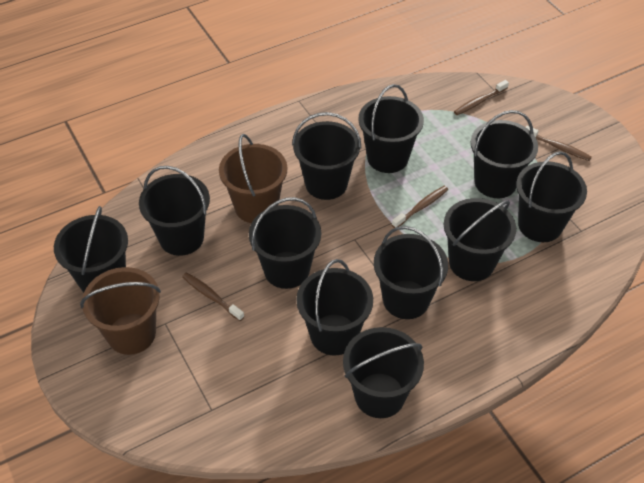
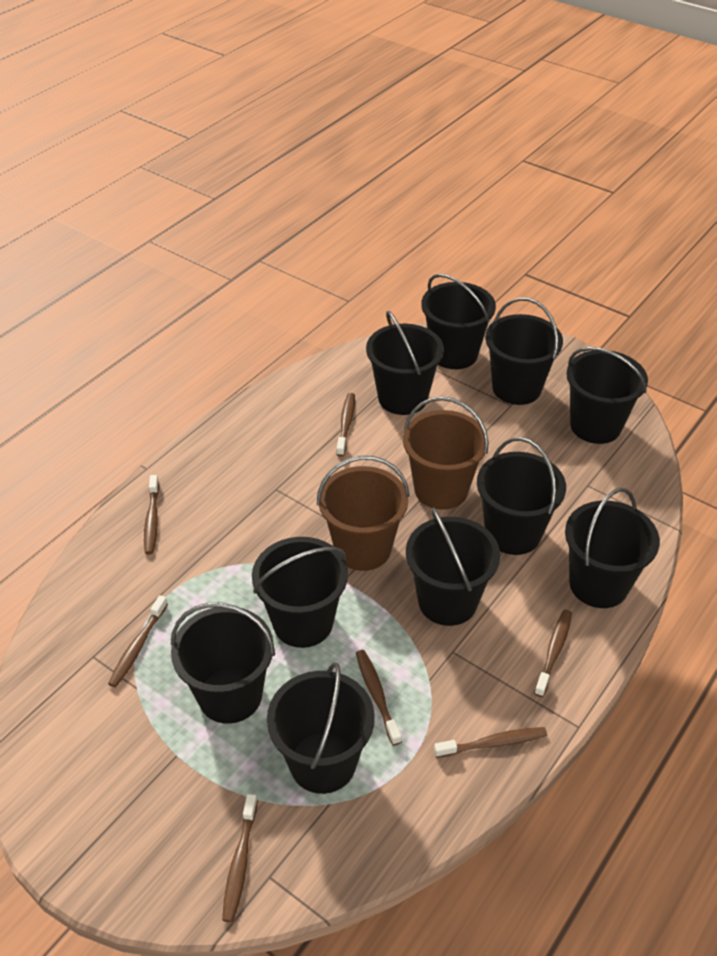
black bucket: 11 -> 10
brown toothbrush: 4 -> 7

